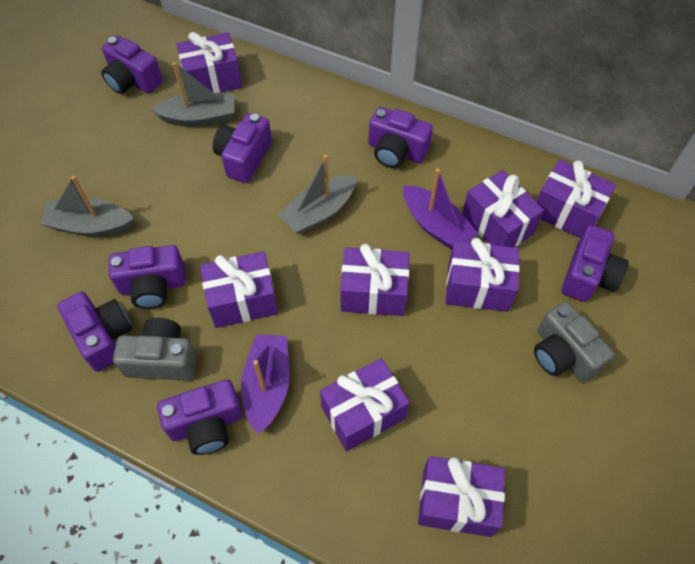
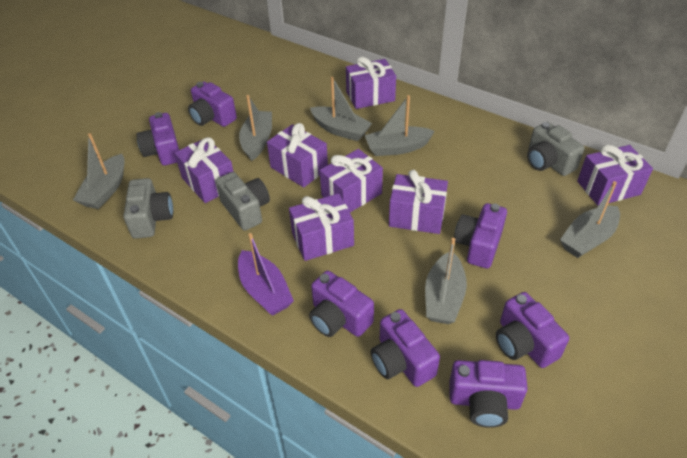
grey boat: 3 -> 6
grey camera: 2 -> 3
purple boat: 2 -> 1
purple gift: 8 -> 7

